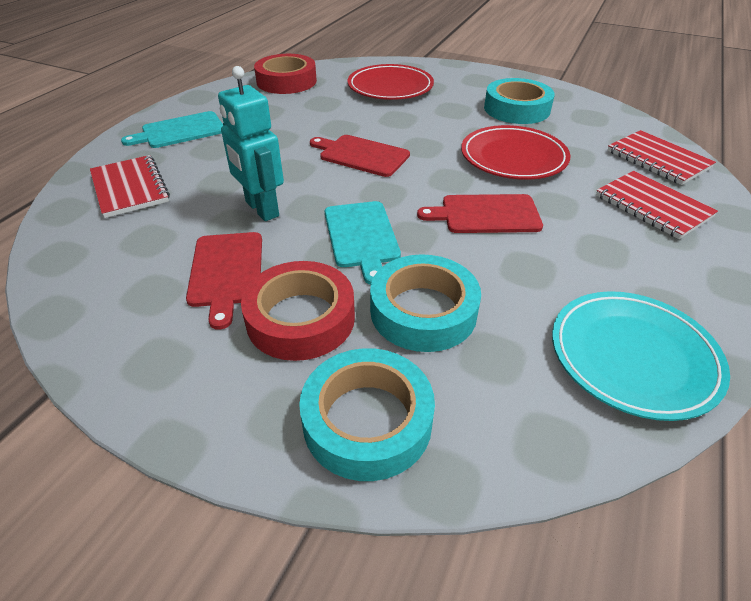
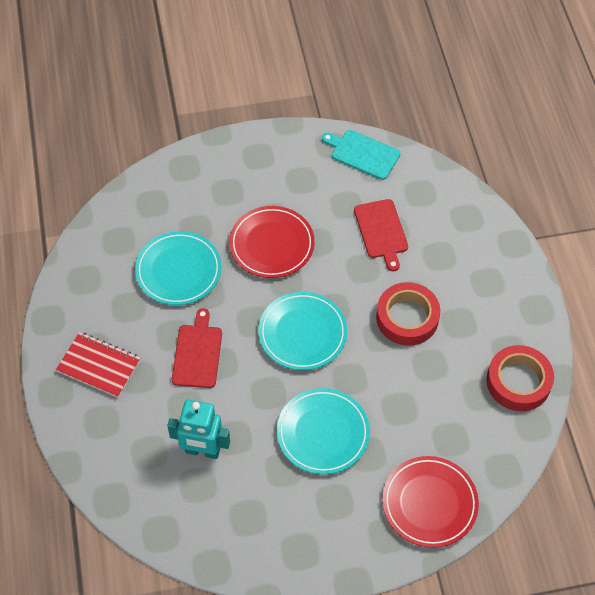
red cutting board: 3 -> 2
red notebook: 3 -> 1
turquoise cutting board: 2 -> 1
turquoise plate: 1 -> 3
turquoise tape: 3 -> 0

